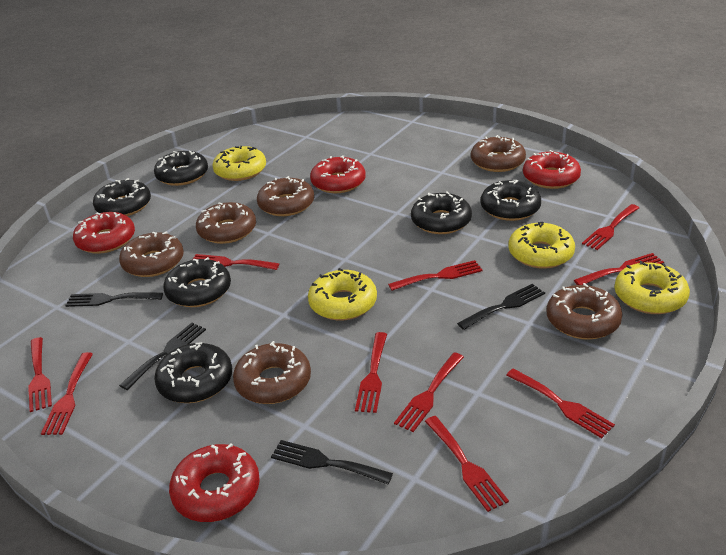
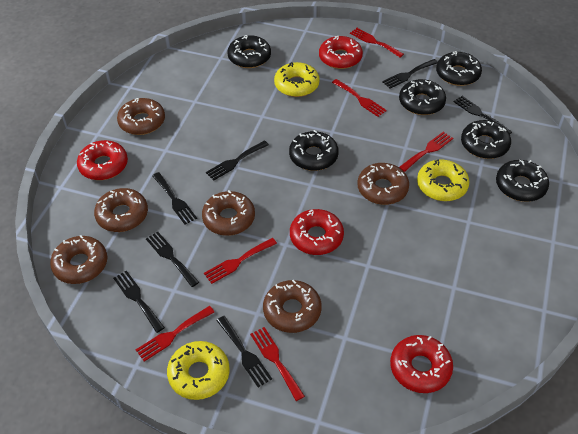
black fork: 4 -> 7
red fork: 10 -> 6
yellow donut: 4 -> 3

